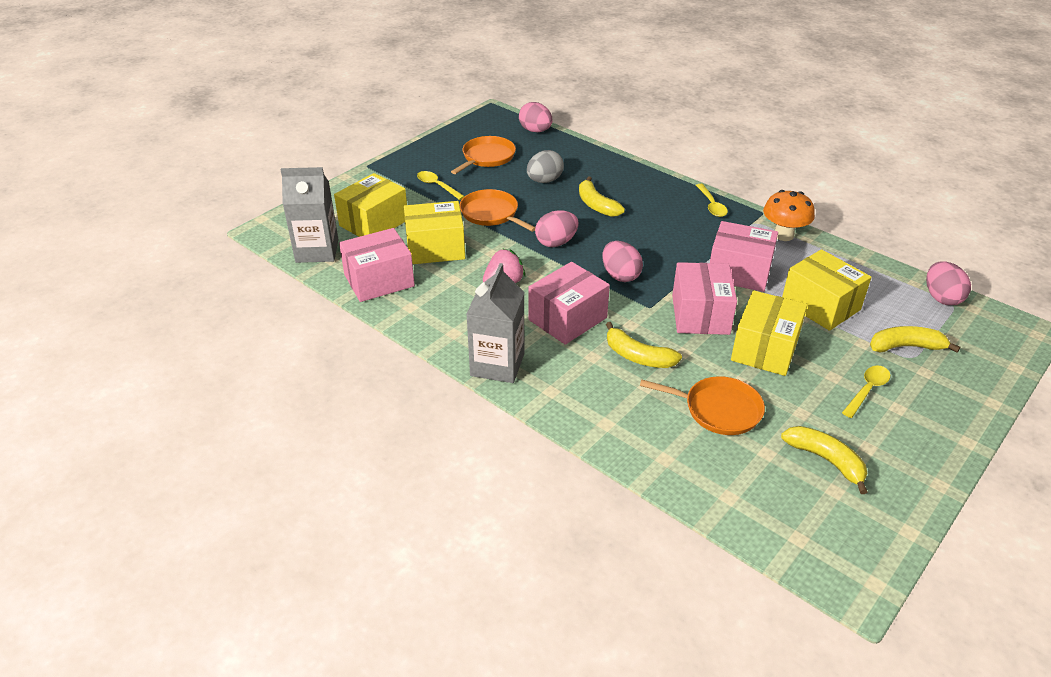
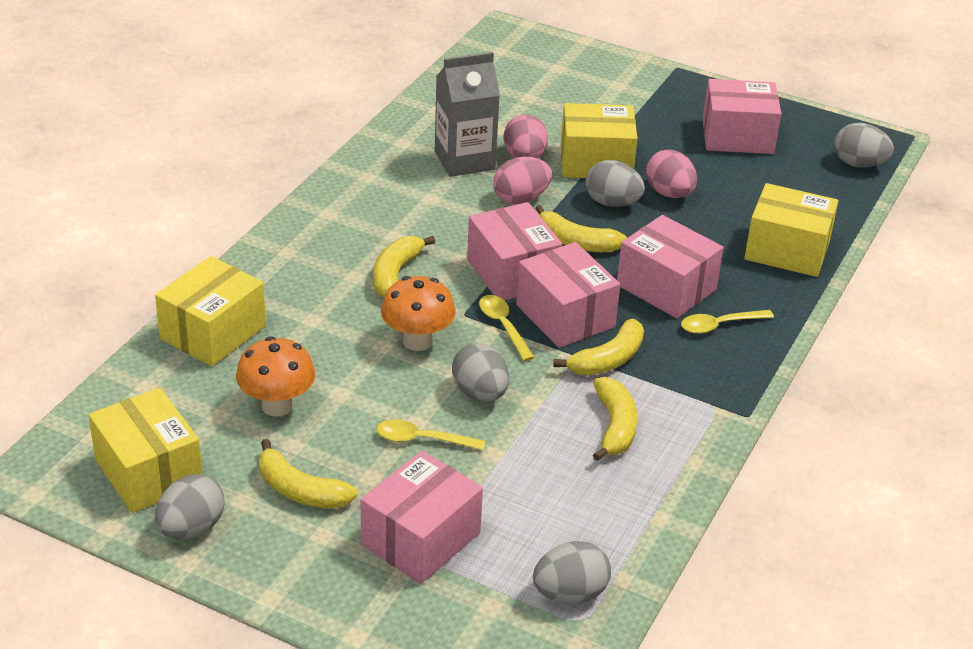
grey carton: 2 -> 1
grey egg: 1 -> 5
orange mushroom: 1 -> 2
orange pan: 3 -> 0
pink box: 4 -> 5
pink egg: 4 -> 3
pink strawberry: 1 -> 0
yellow banana: 4 -> 5

